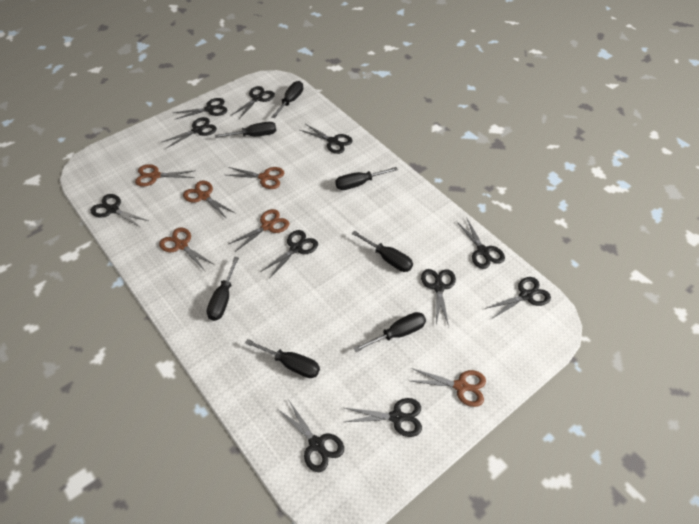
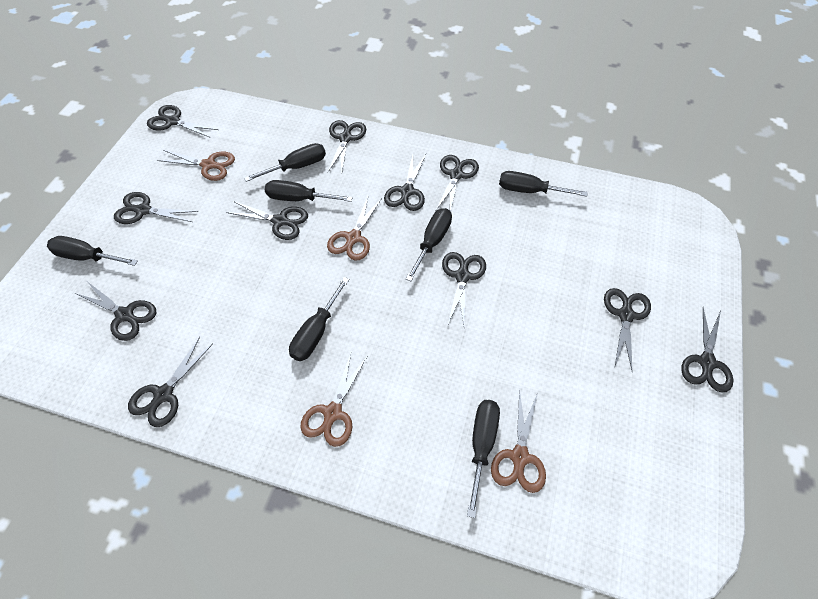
brown scissors: 6 -> 4

